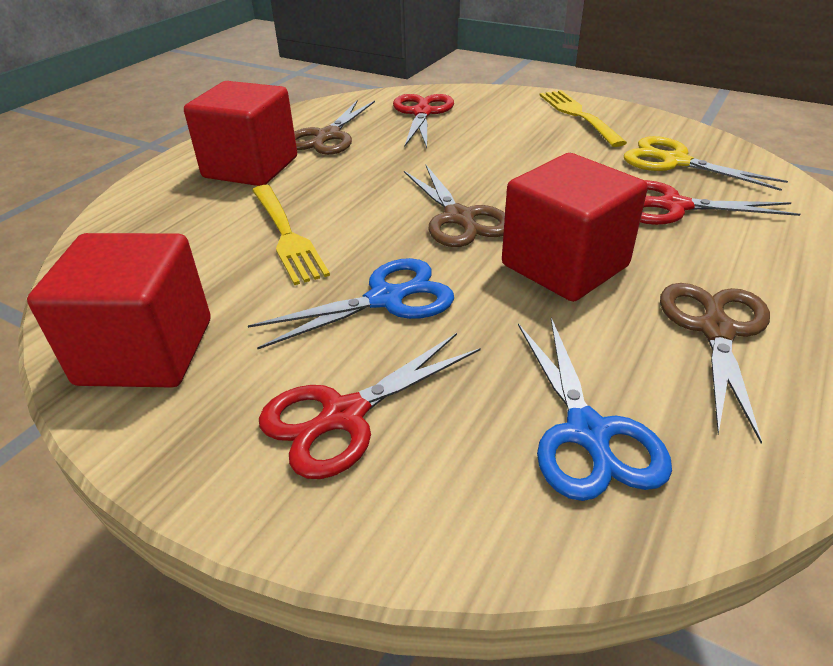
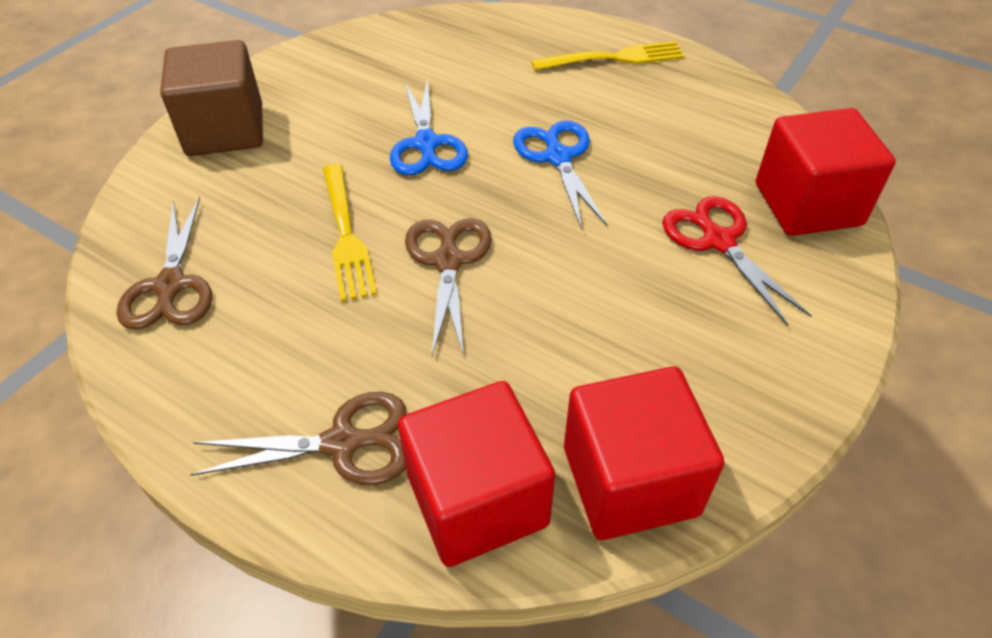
brown cube: 0 -> 1
red scissors: 3 -> 1
yellow scissors: 1 -> 0

